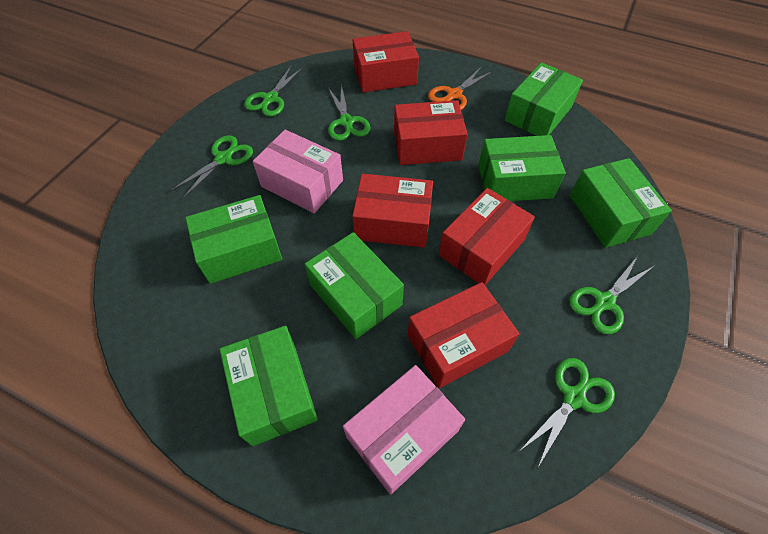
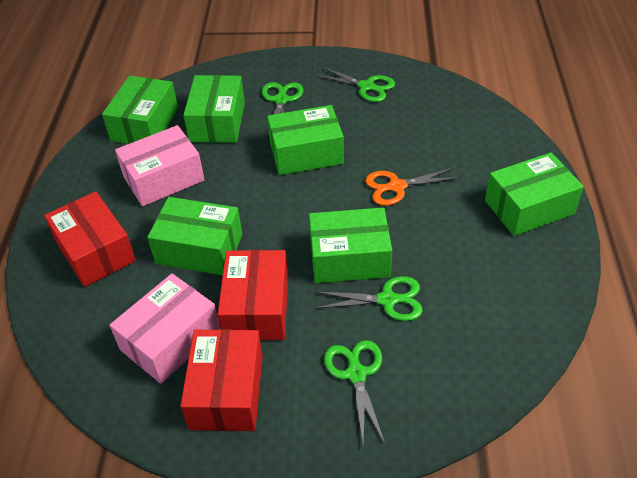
green scissors: 5 -> 4
red box: 5 -> 3

